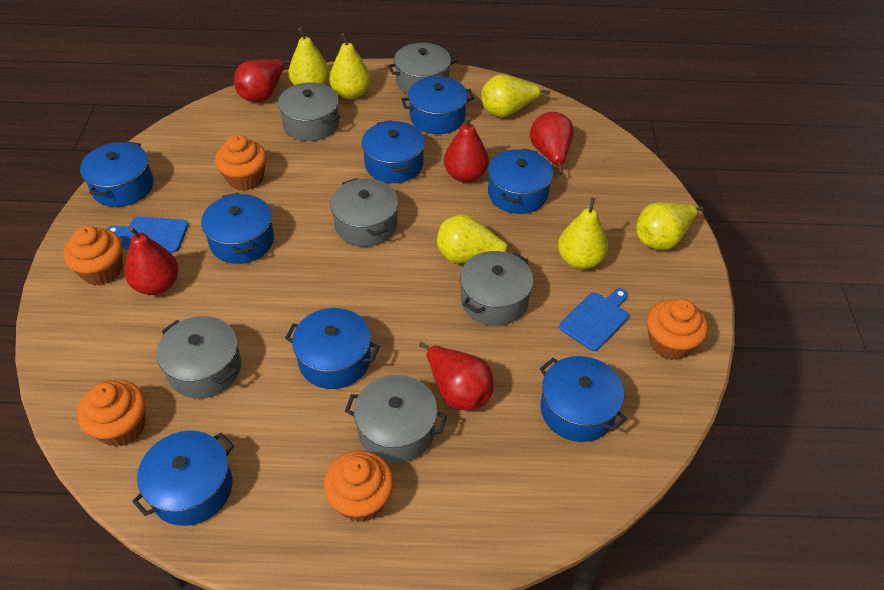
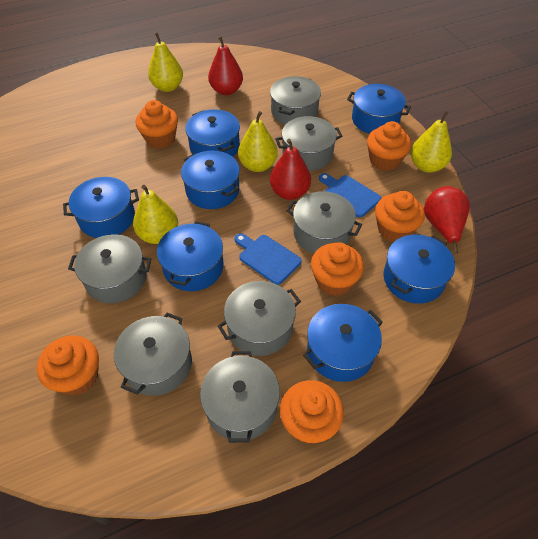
blue pot: 8 -> 7
grey pot: 6 -> 7
orange cupcake: 5 -> 6
red pear: 5 -> 3
yellow pear: 6 -> 4

